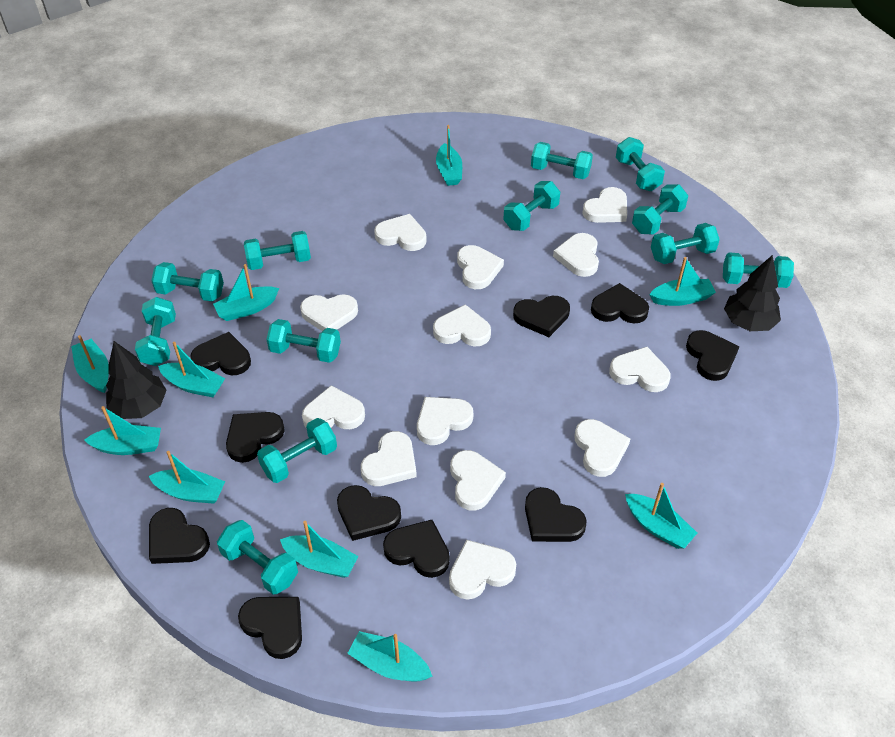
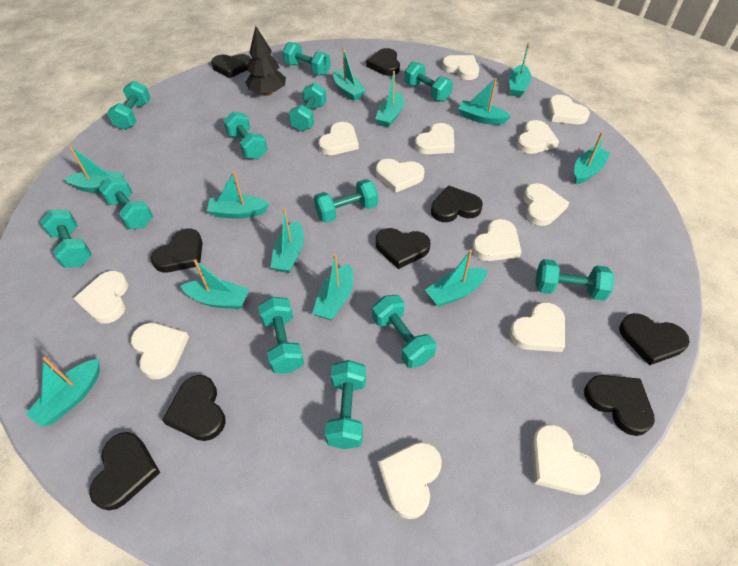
black heart: 10 -> 9
black tree: 2 -> 1
turquoise boat: 10 -> 12

